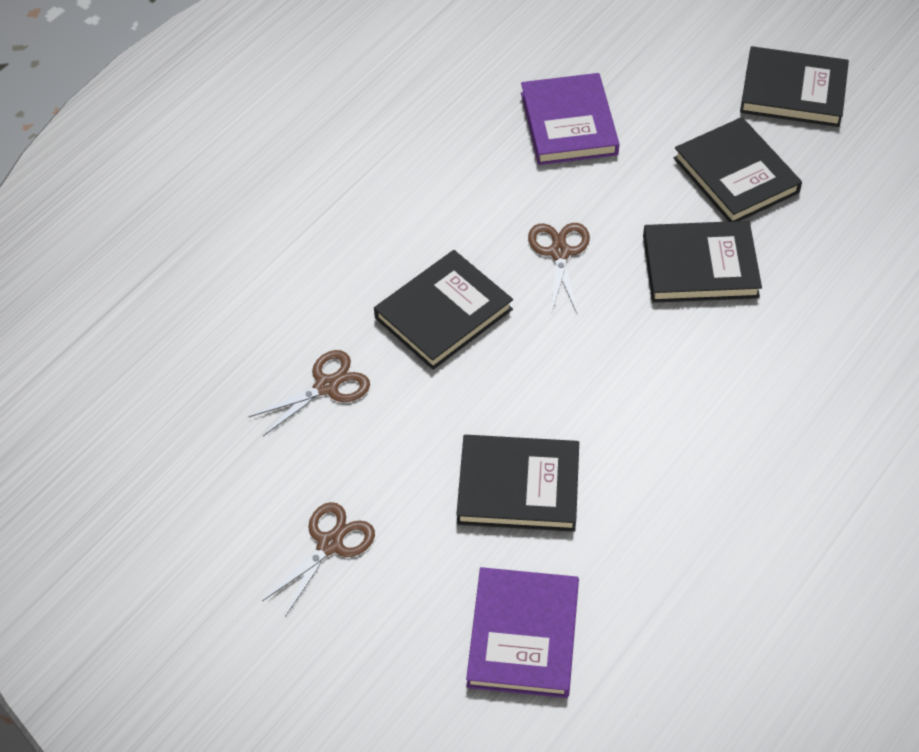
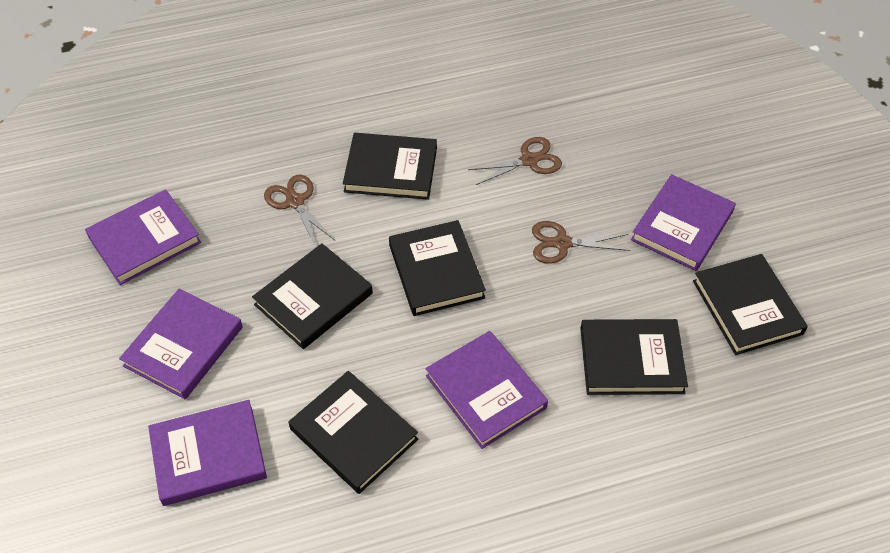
black book: 5 -> 6
purple book: 2 -> 5

